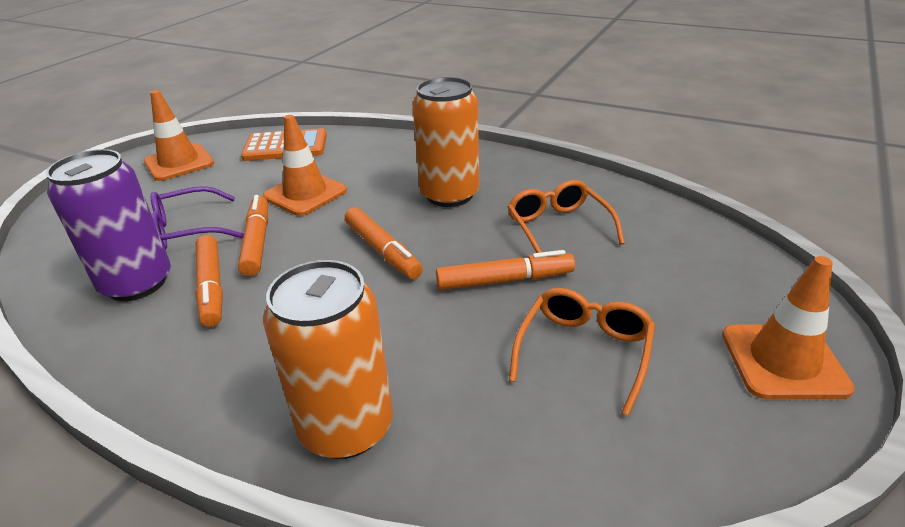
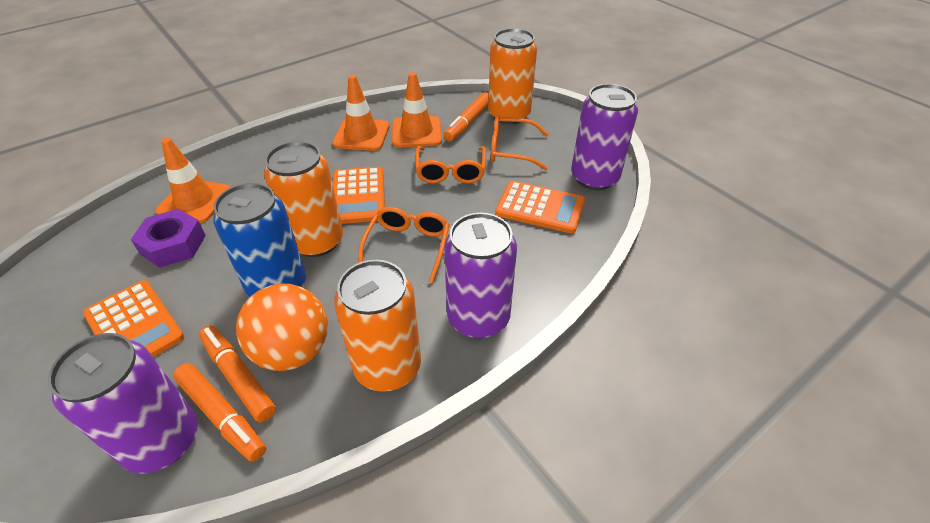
blue can: 0 -> 1
orange ball: 0 -> 1
orange calculator: 1 -> 3
orange can: 2 -> 3
orange glasses: 2 -> 3
orange marker: 4 -> 3
purple can: 1 -> 3
purple glasses: 1 -> 0
purple nut: 0 -> 1

